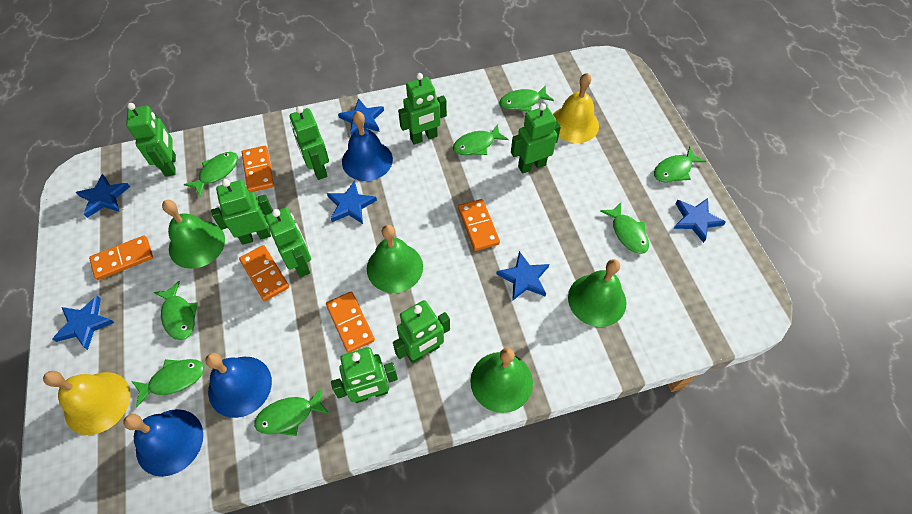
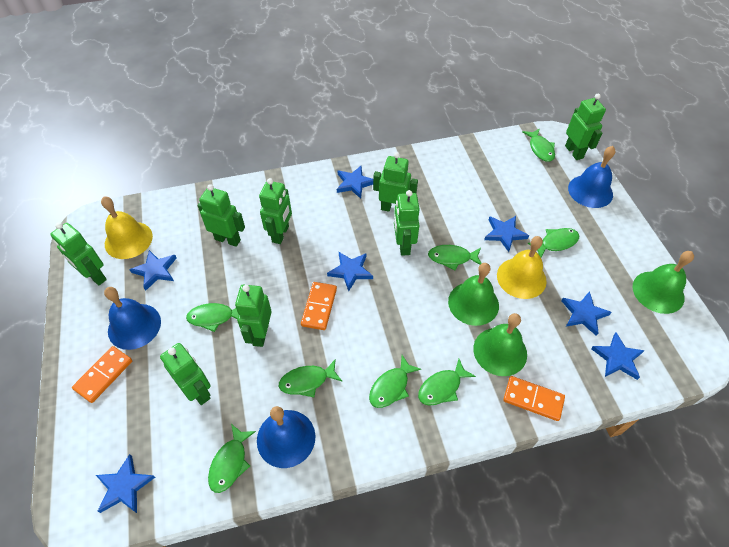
blue star: 6 -> 7
green bell: 4 -> 3
orange domino: 5 -> 3

